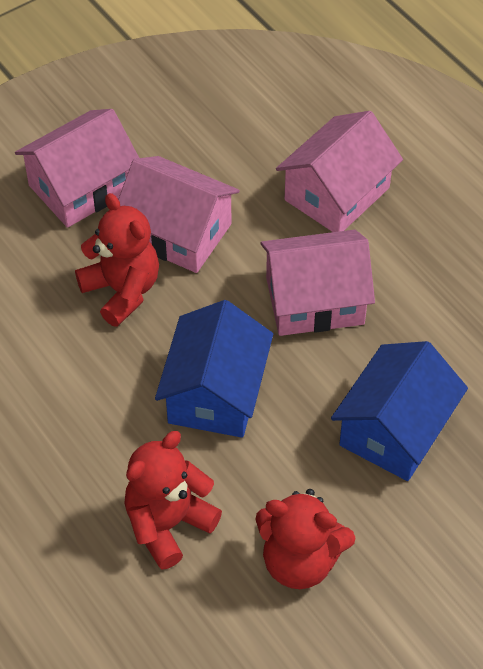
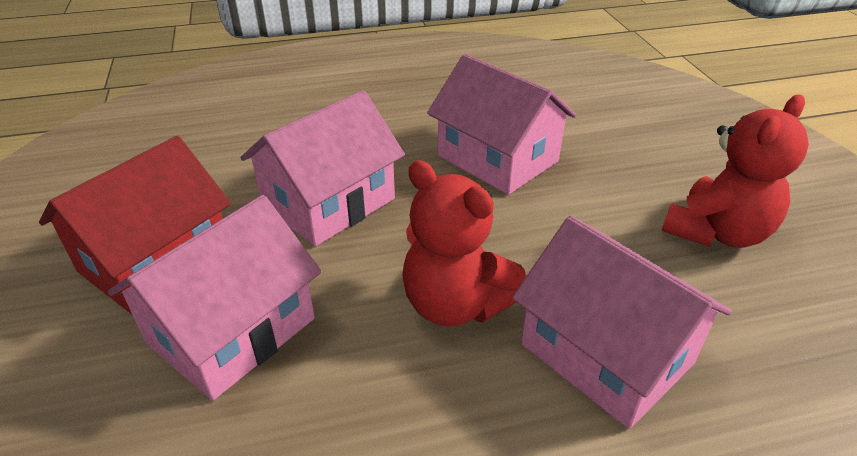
blue house: 2 -> 0
red house: 0 -> 1
red teddy bear: 3 -> 2

